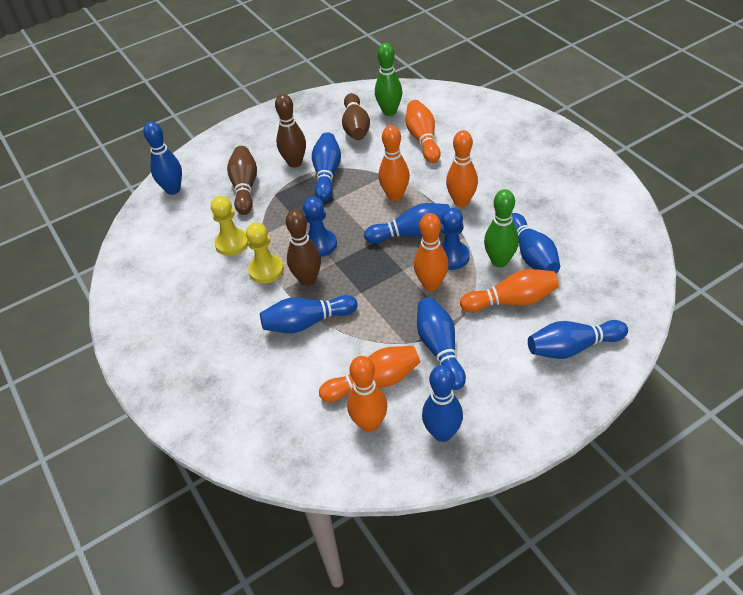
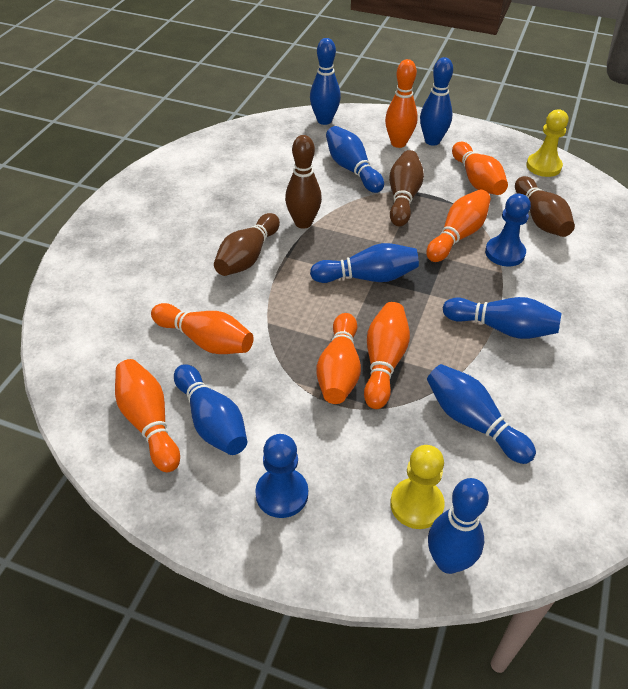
green bowling pin: 2 -> 0

